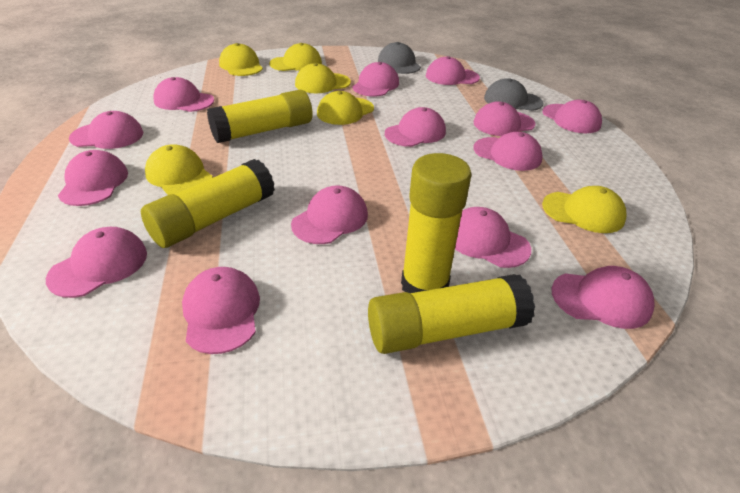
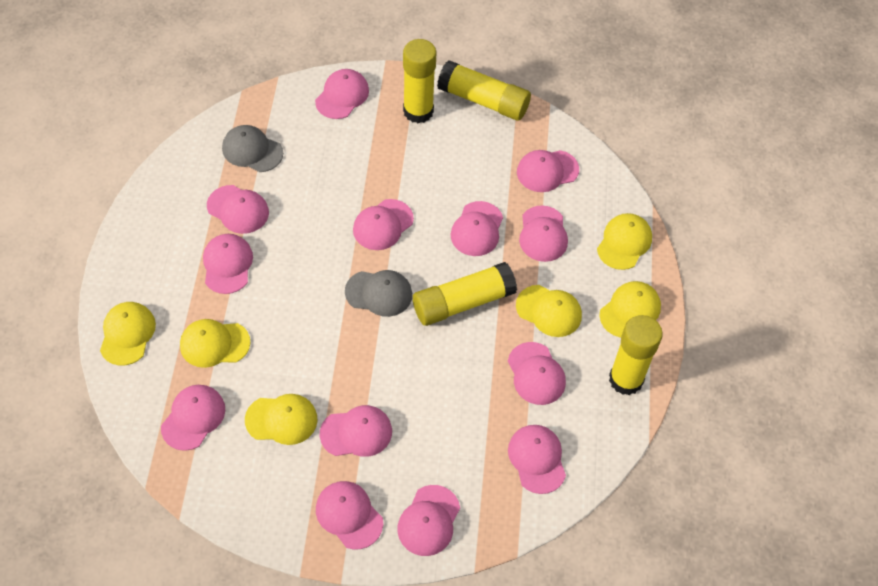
pink cap: 14 -> 13

